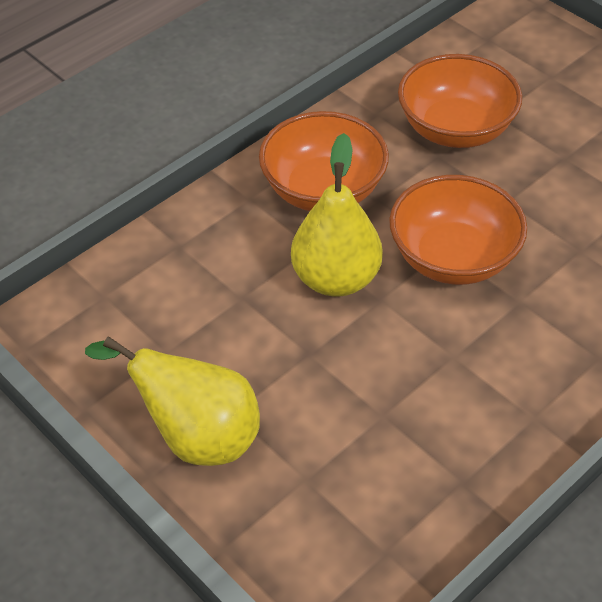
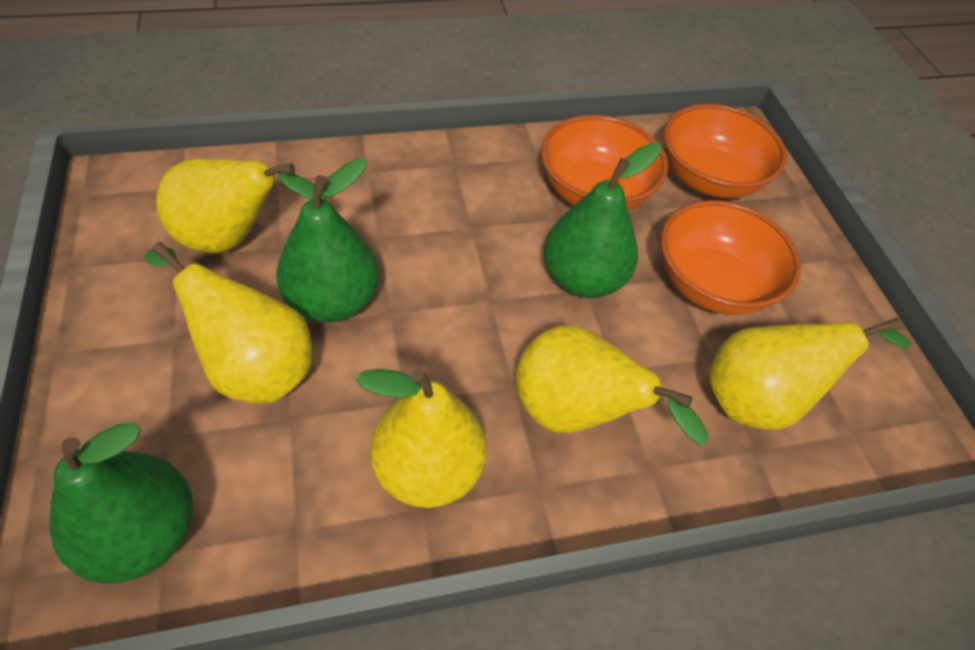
green pear: 0 -> 3
yellow pear: 2 -> 5

